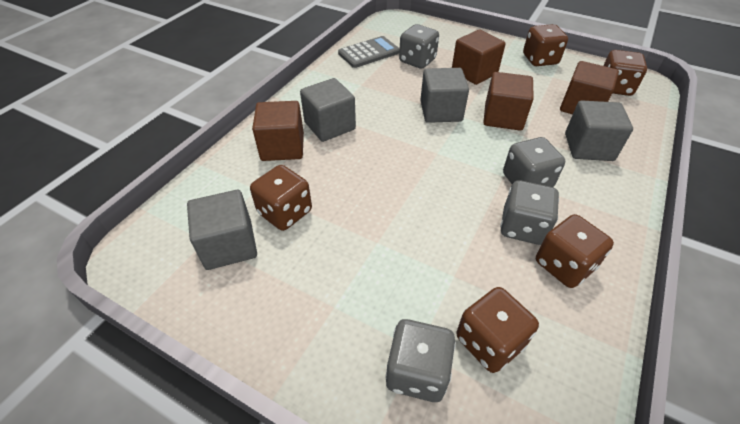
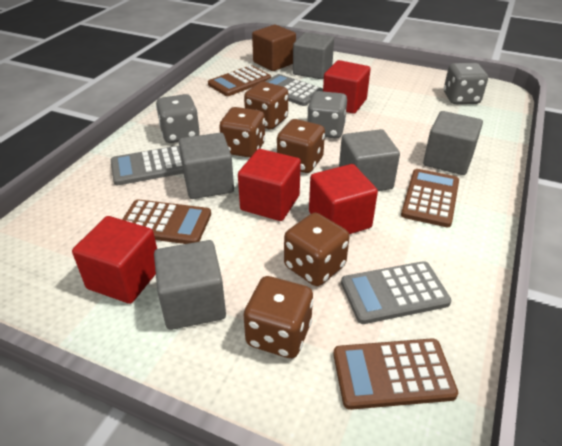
brown calculator: 0 -> 4
brown cube: 4 -> 1
grey calculator: 1 -> 3
grey cube: 4 -> 5
grey dice: 4 -> 3
red cube: 0 -> 4

